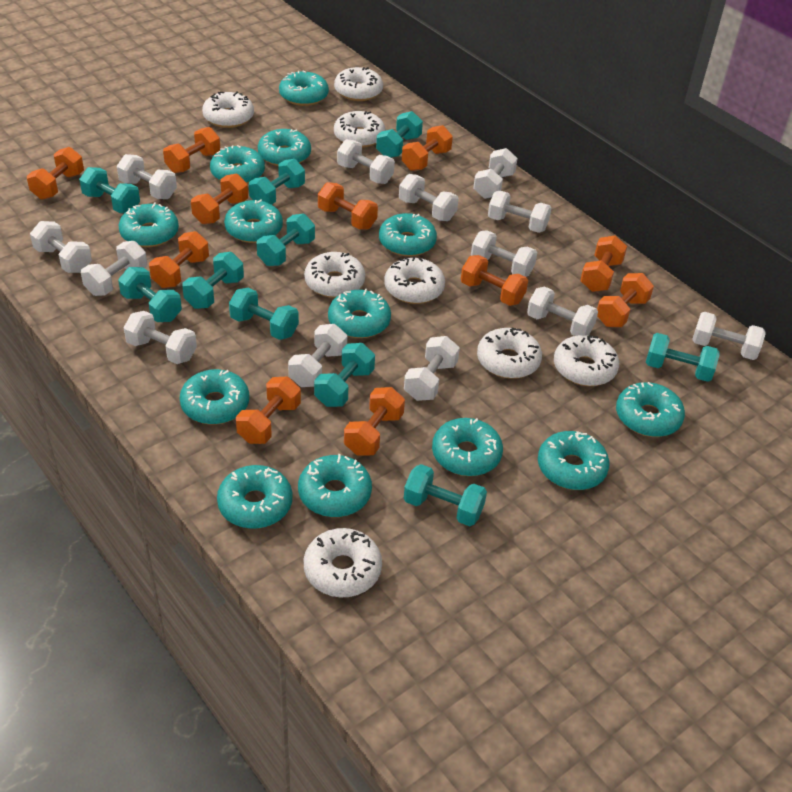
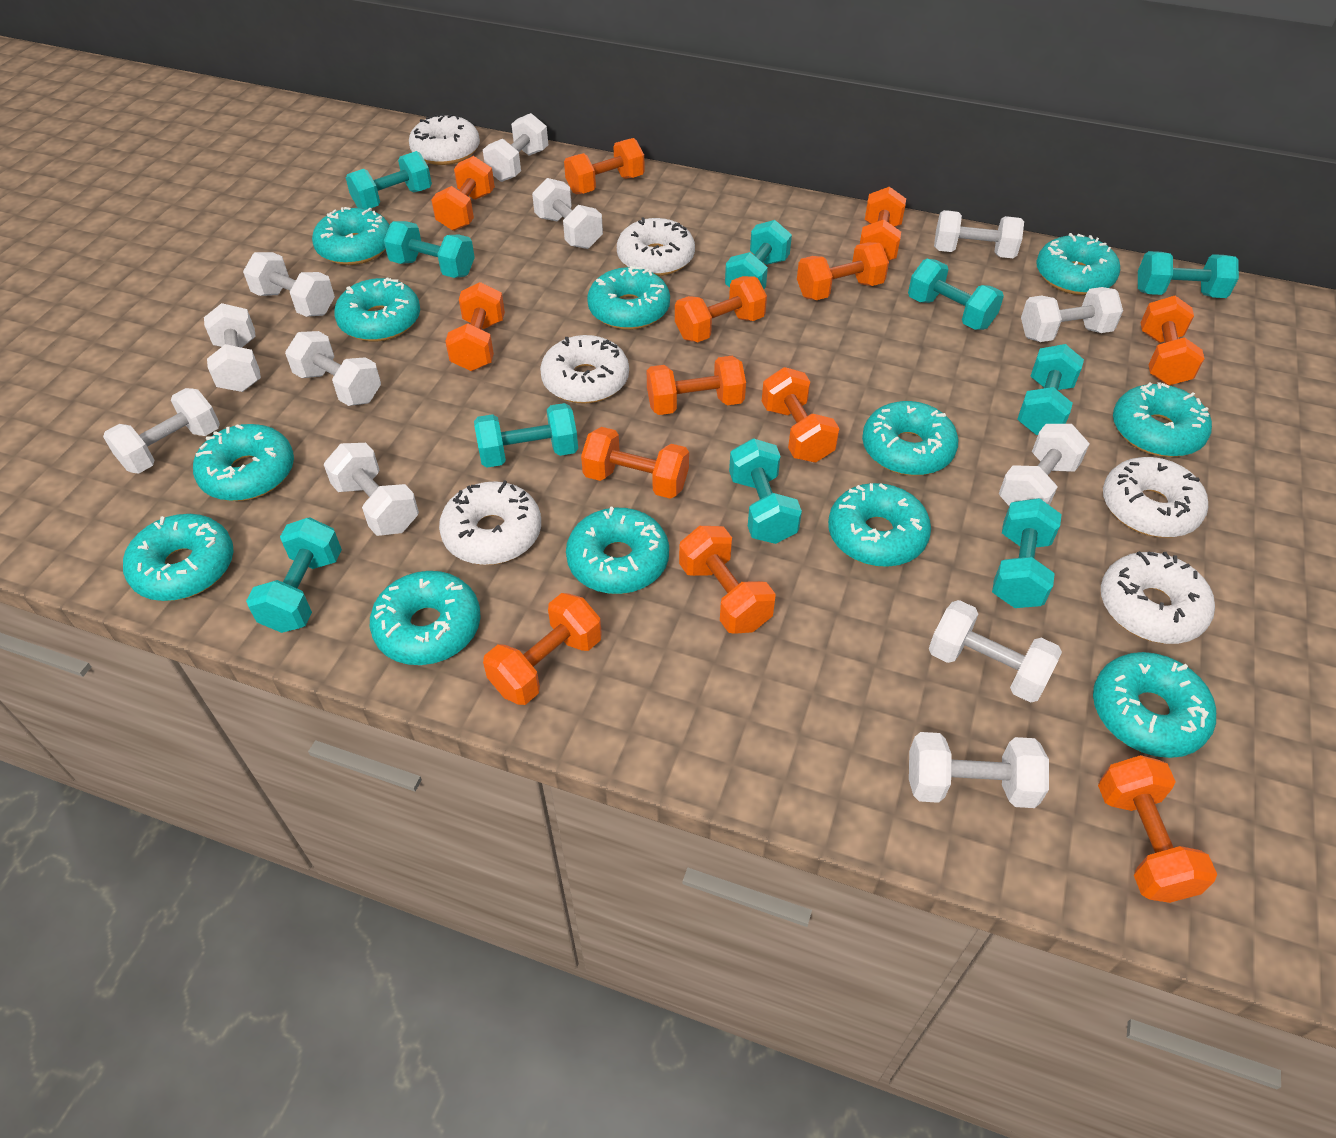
orange dumbbell: 11 -> 13
turquoise donut: 13 -> 12
white donut: 8 -> 6
white dumbbell: 13 -> 12

